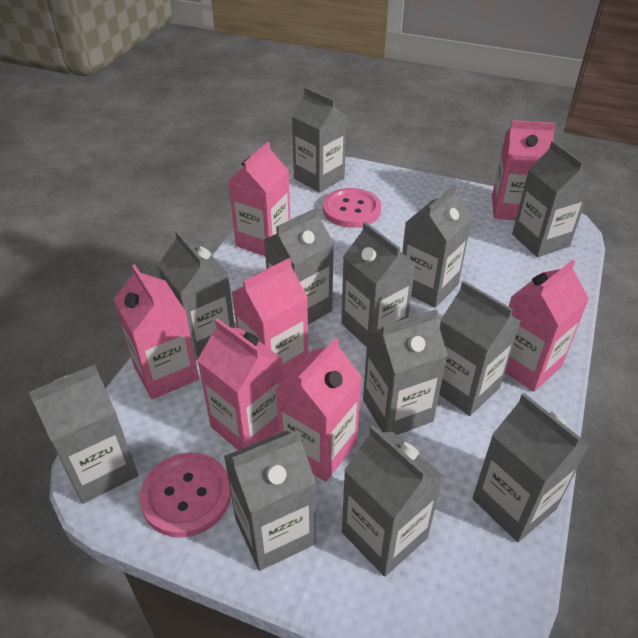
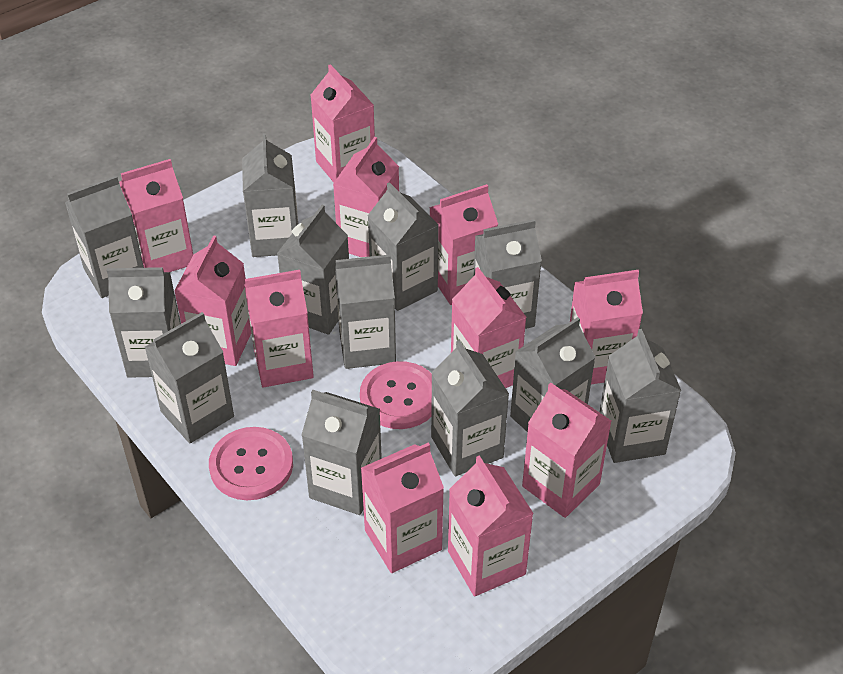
pink carton: 7 -> 11

